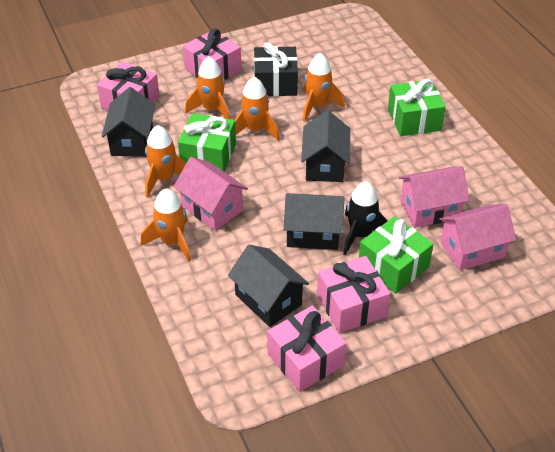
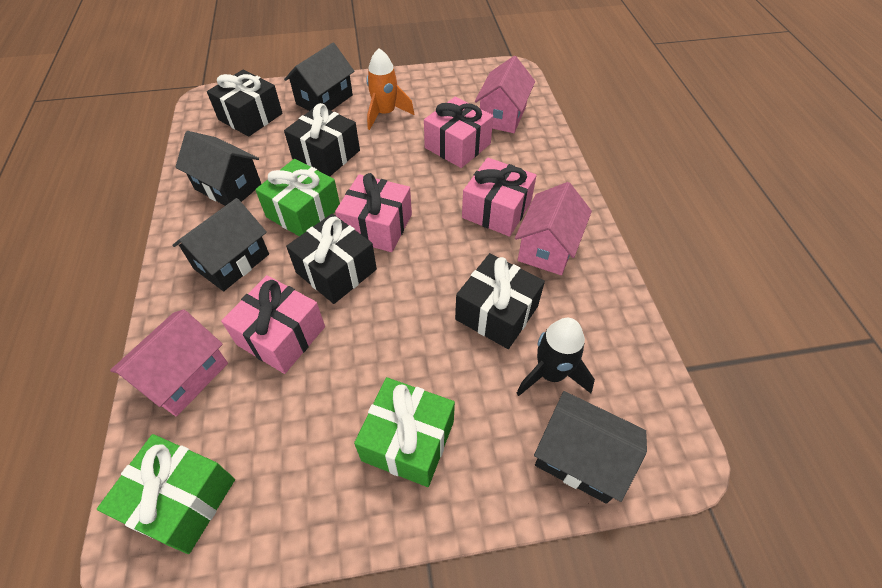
black gift: 1 -> 4
orange rocket: 5 -> 1

